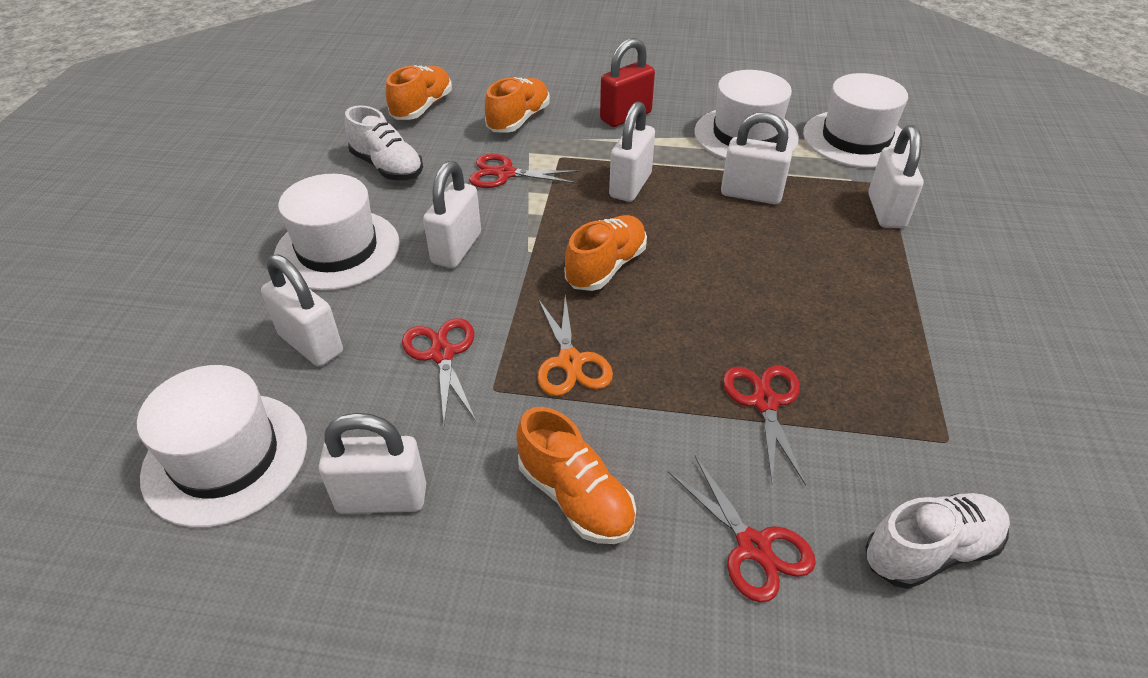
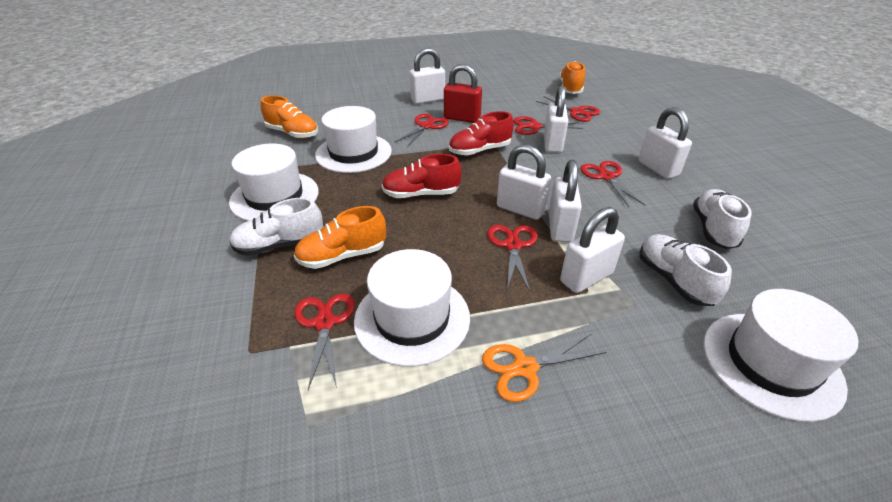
orange shoe: 4 -> 3
red scissors: 4 -> 6
red shoe: 0 -> 2
white shoe: 2 -> 3

